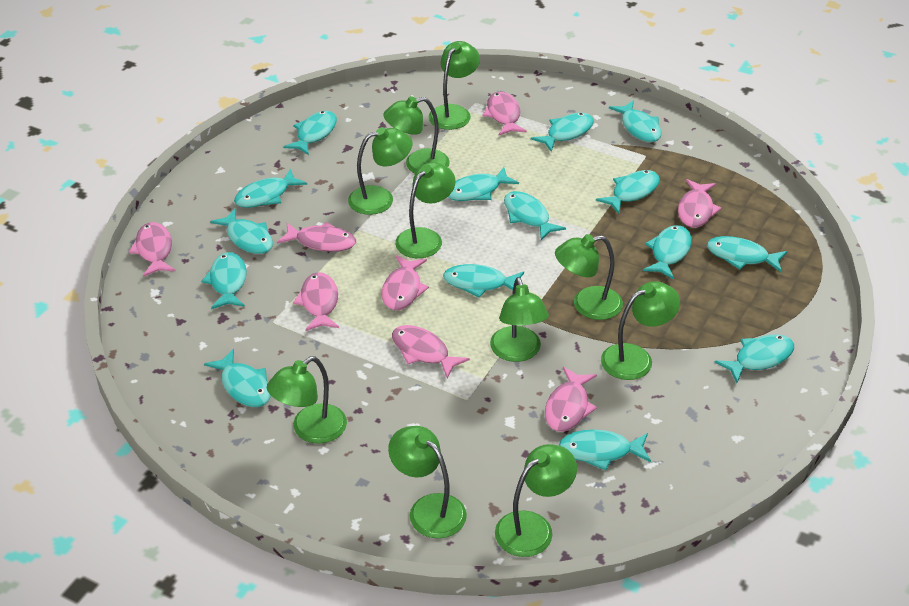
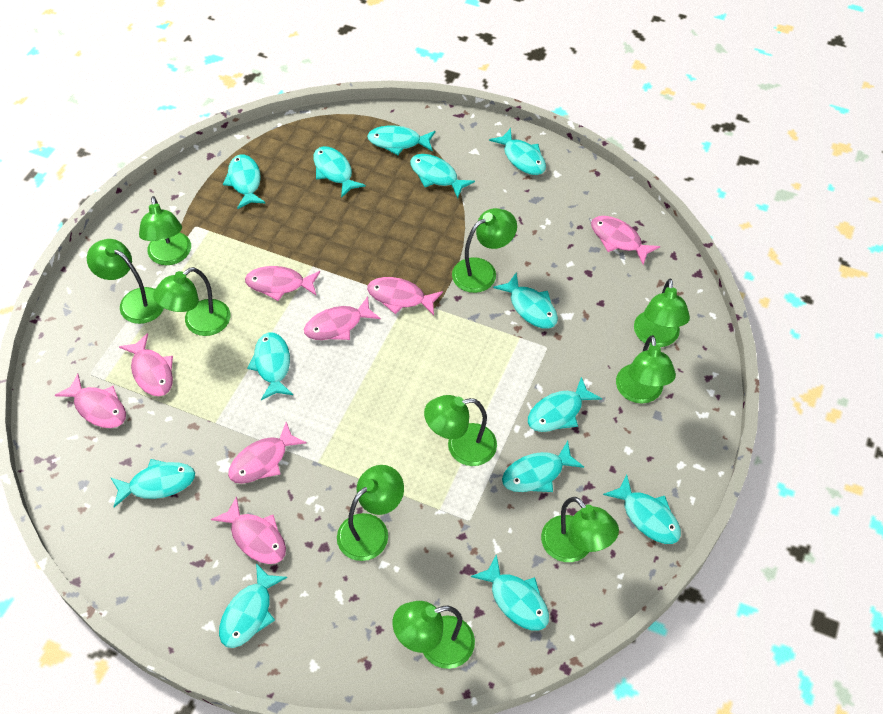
turquoise fish: 15 -> 13

